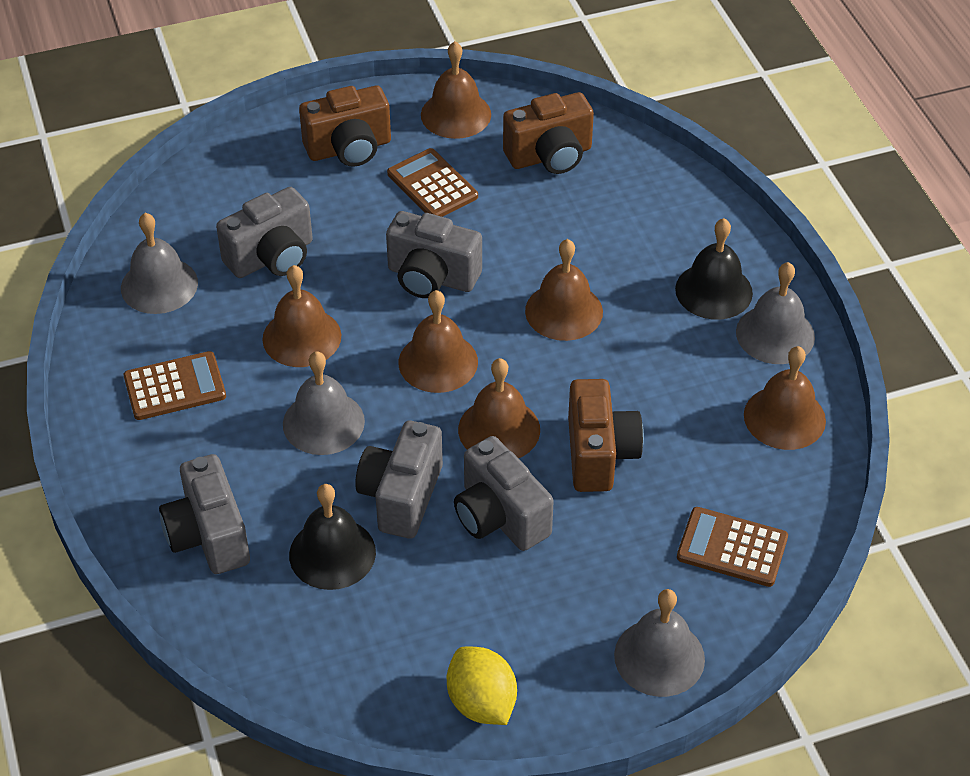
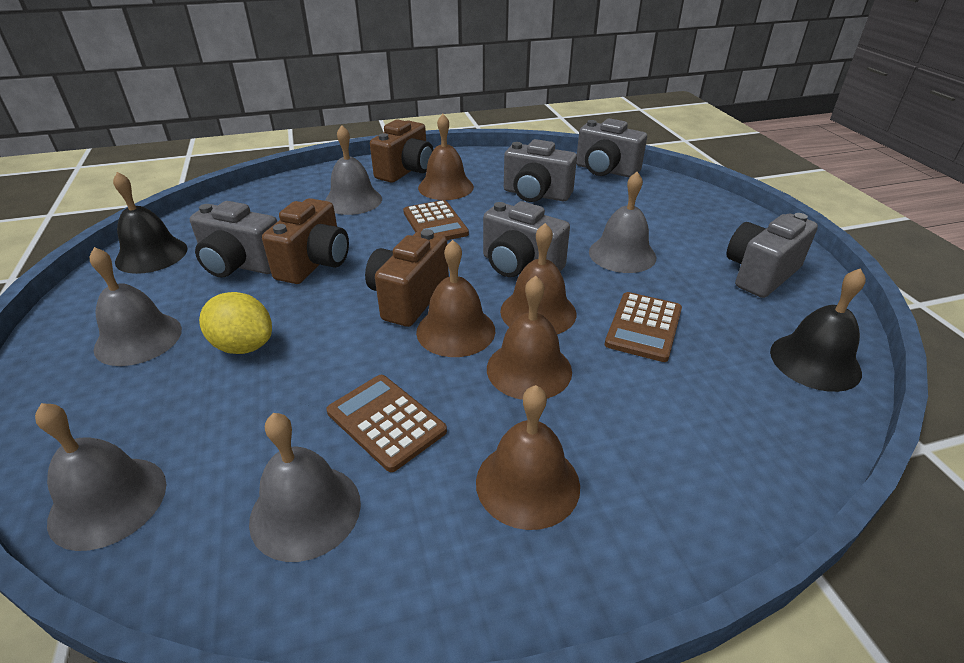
brown bell: 6 -> 5
grey bell: 4 -> 5

